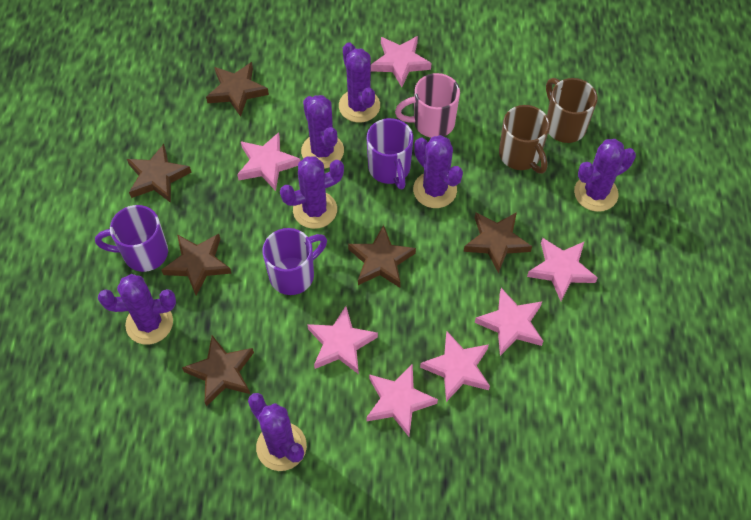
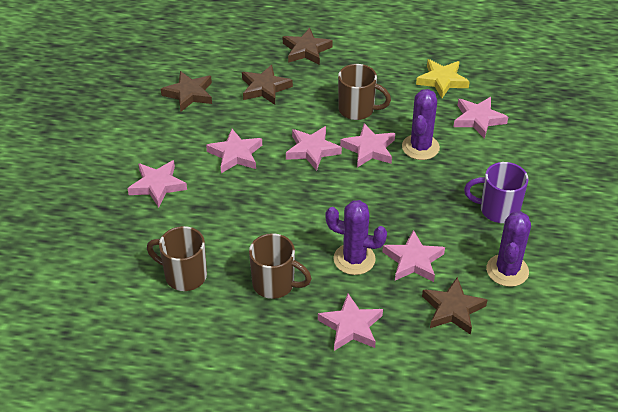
brown mug: 2 -> 3
brown star: 6 -> 4
pink mug: 1 -> 0
purple cactus: 7 -> 3
purple mug: 3 -> 1
yellow star: 0 -> 1

